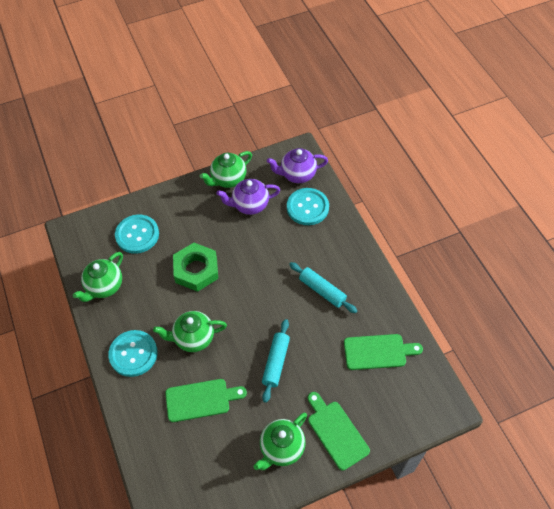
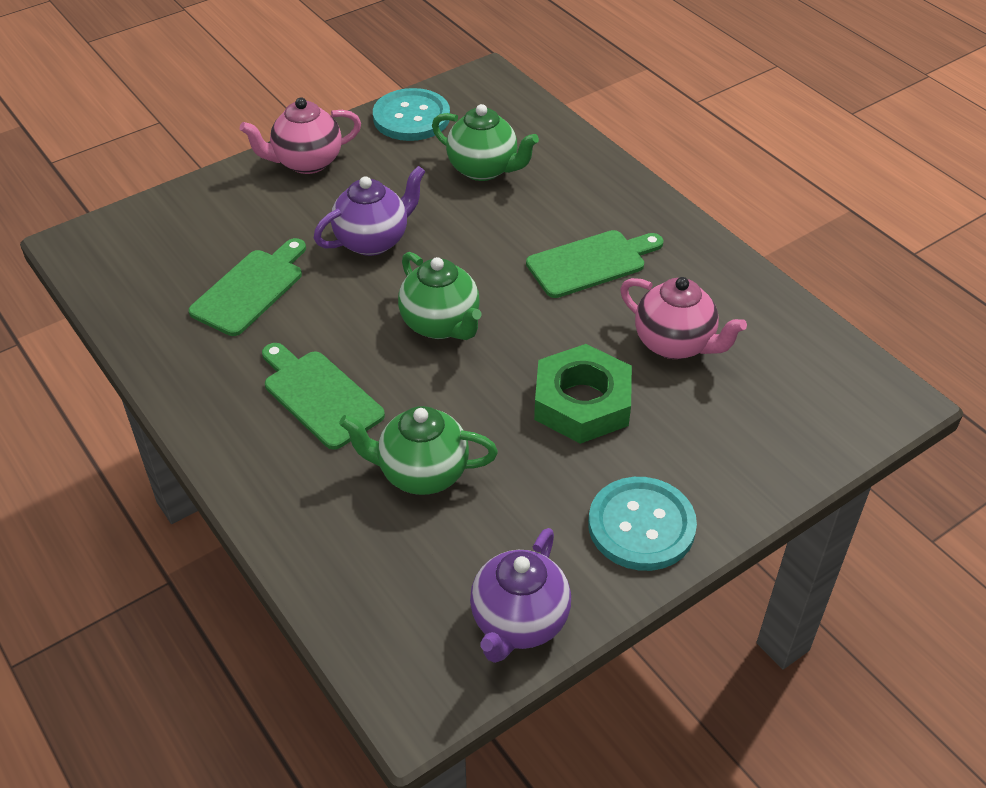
green teapot: 4 -> 3
pink teapot: 0 -> 2
turquoise button: 3 -> 2
turquoise rolling pin: 2 -> 0

